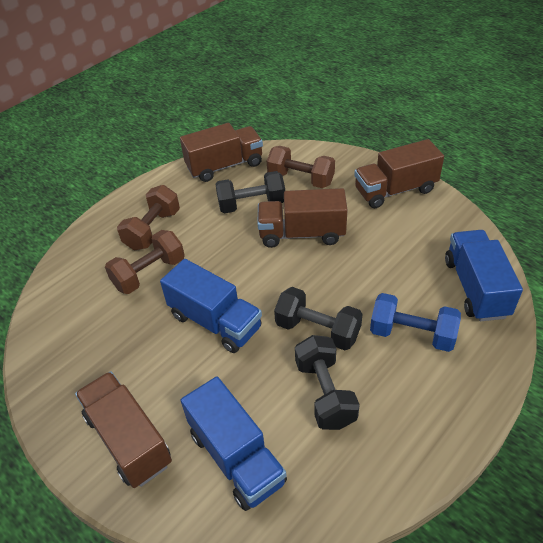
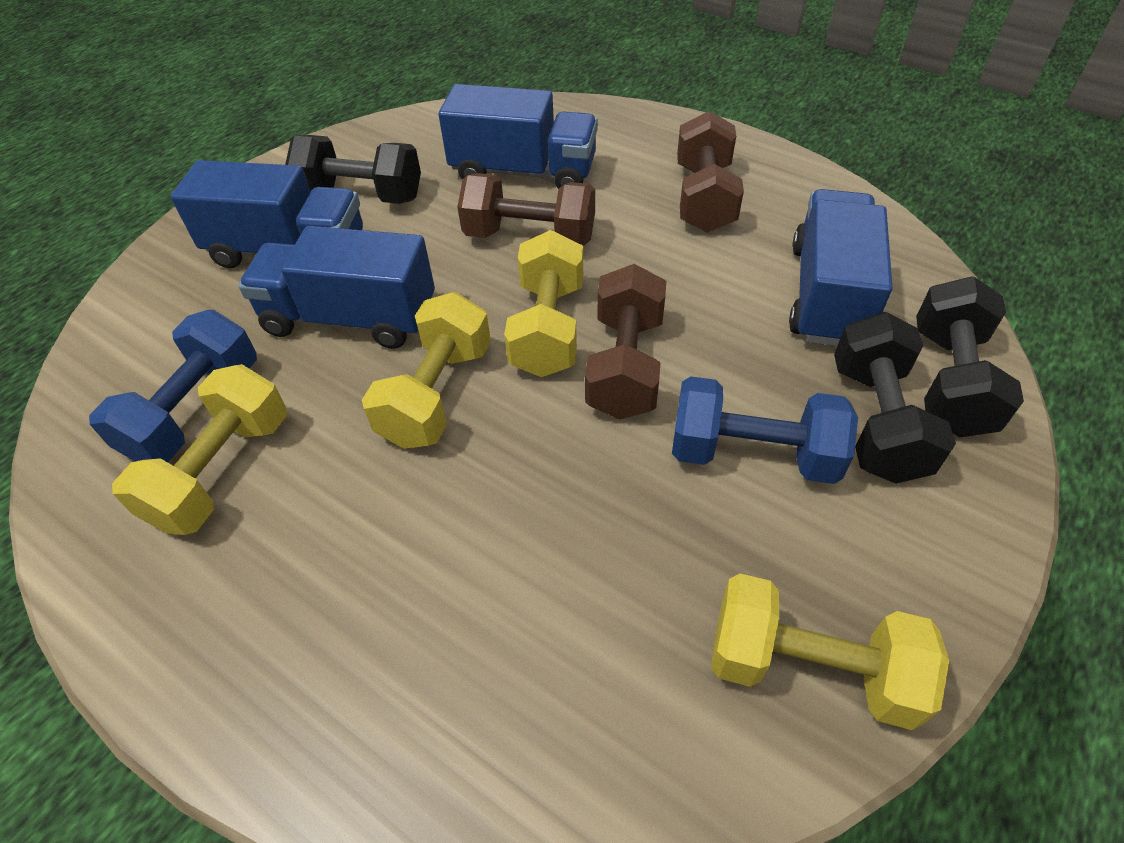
blue dumbbell: 1 -> 2
blue truck: 3 -> 4
brown truck: 4 -> 0
yellow dumbbell: 0 -> 4

